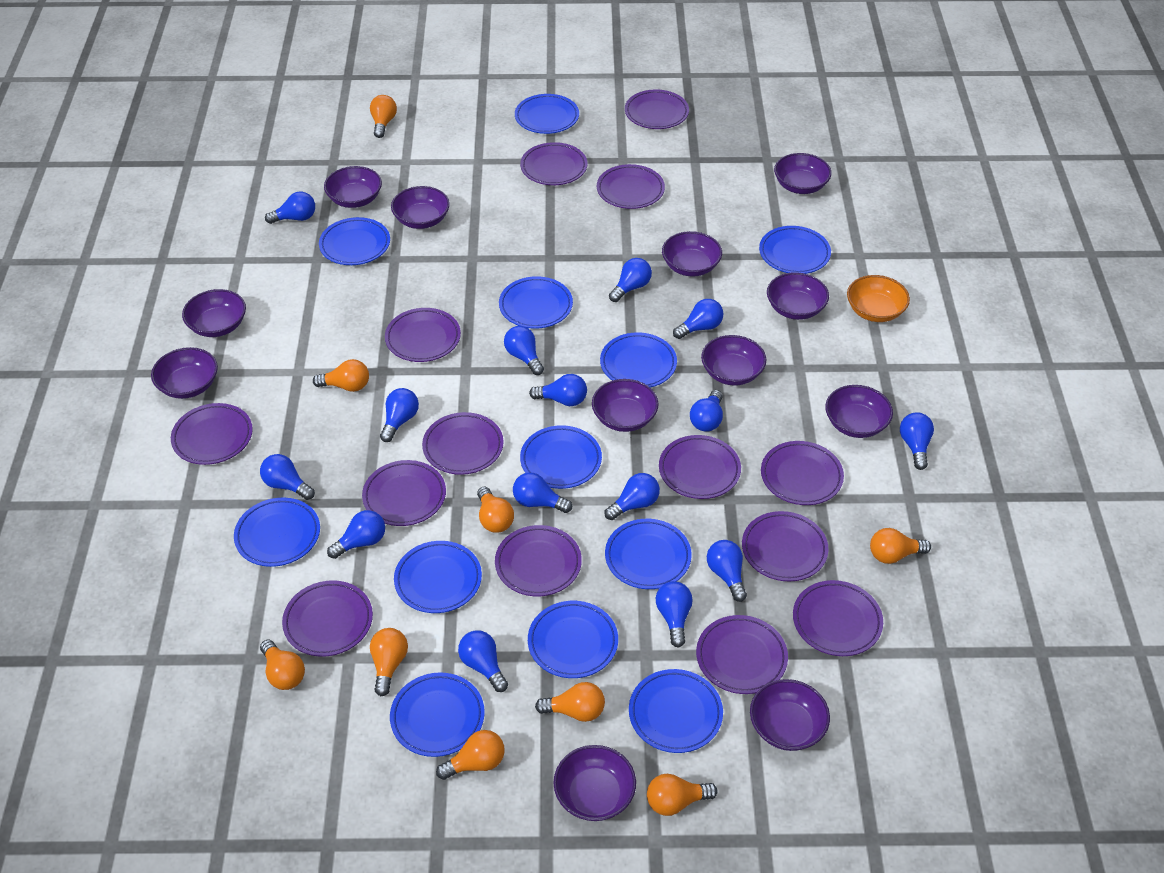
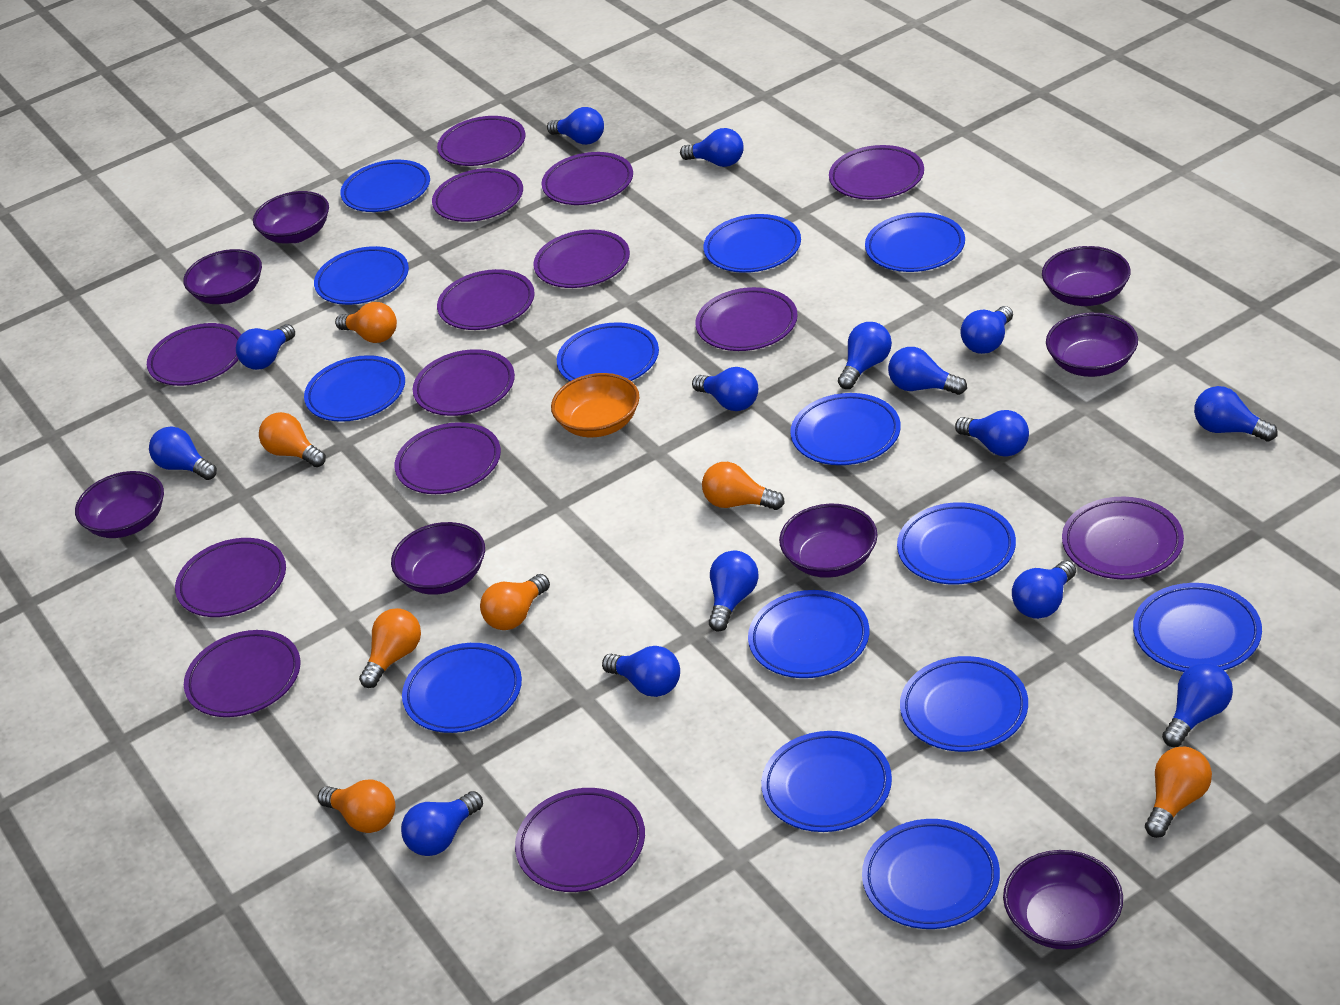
blue plate: 12 -> 14
orange light bulb: 9 -> 7
purple bowl: 12 -> 8

